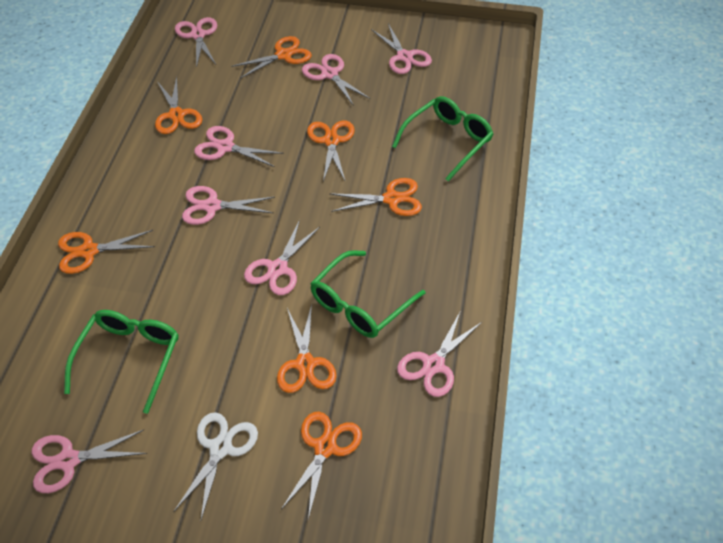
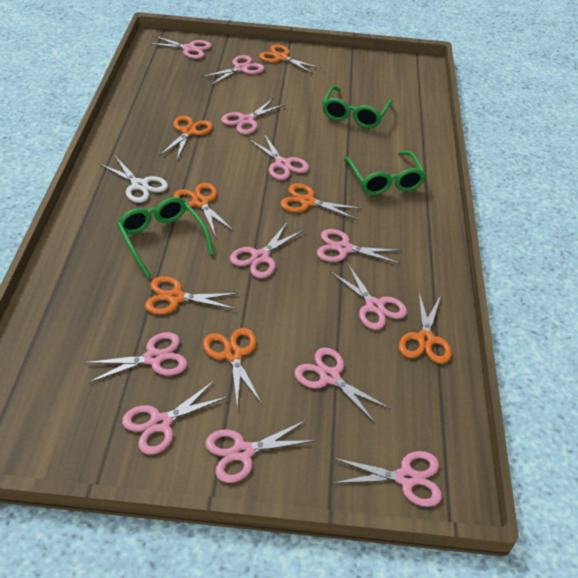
pink scissors: 8 -> 12

